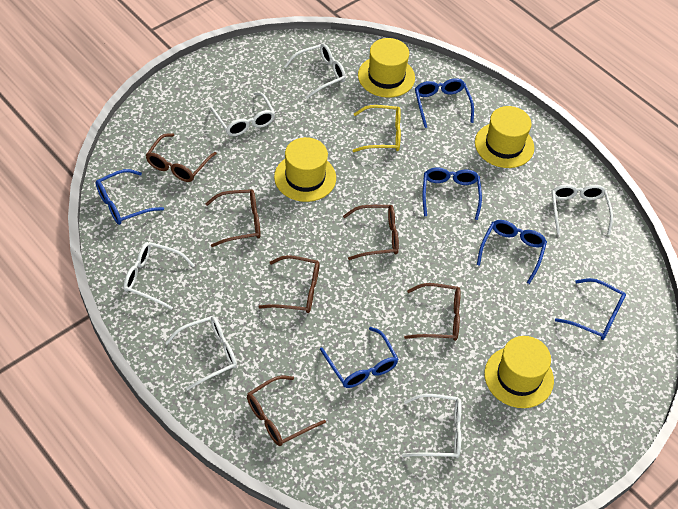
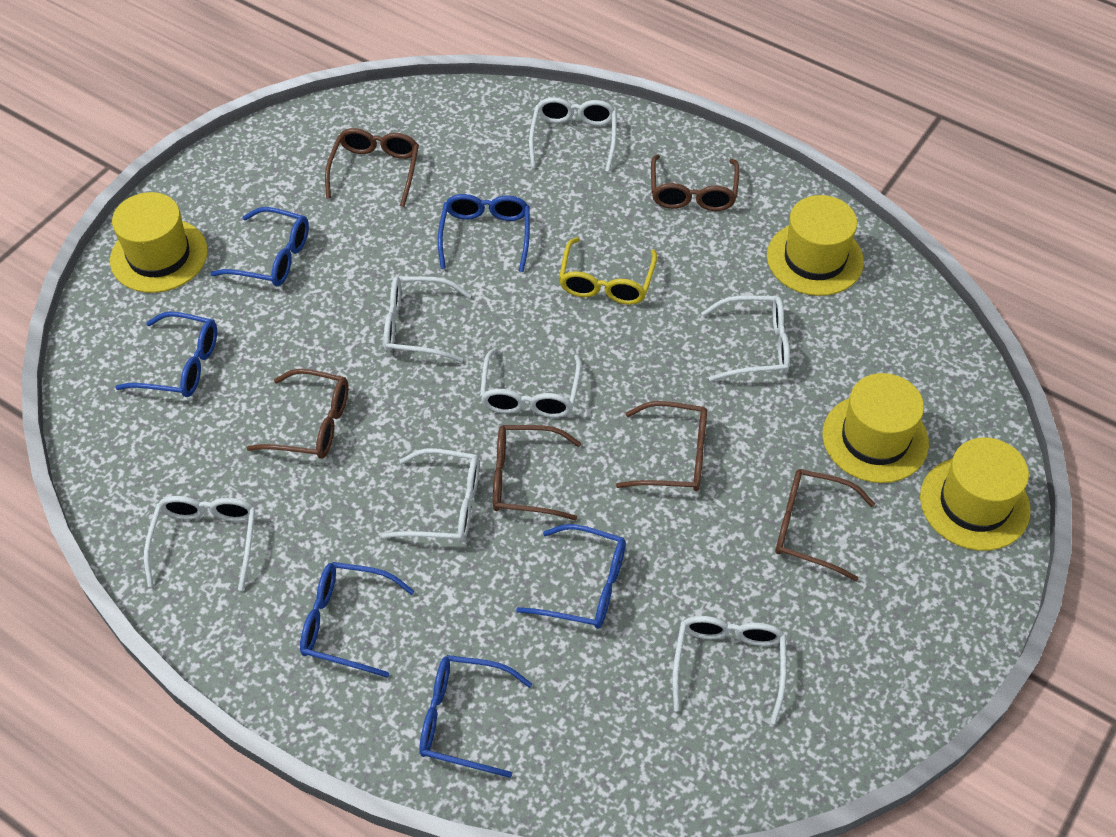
white glasses: 6 -> 7

